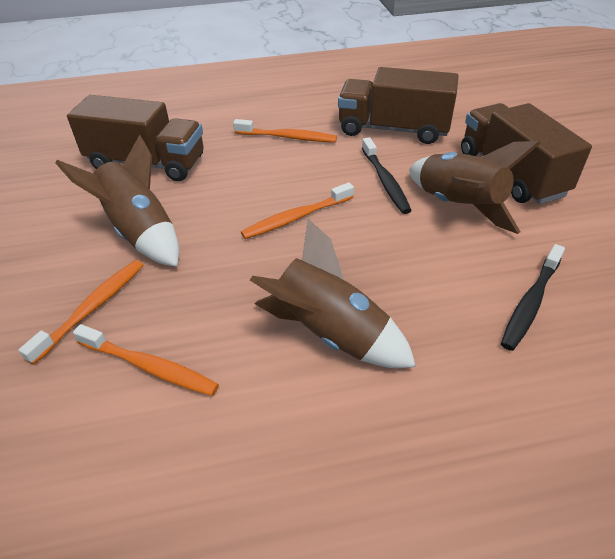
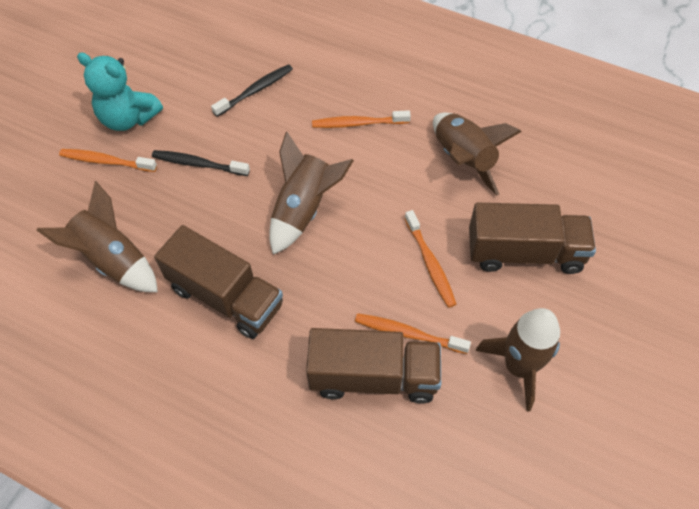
brown rocket: 3 -> 4
turquoise teddy bear: 0 -> 1

